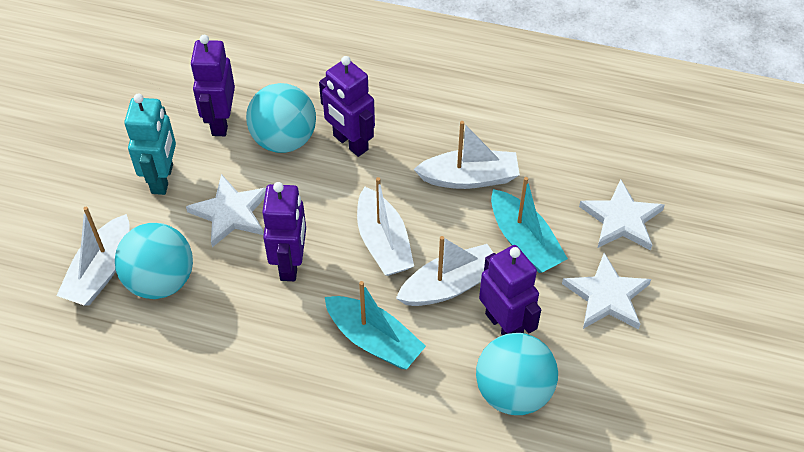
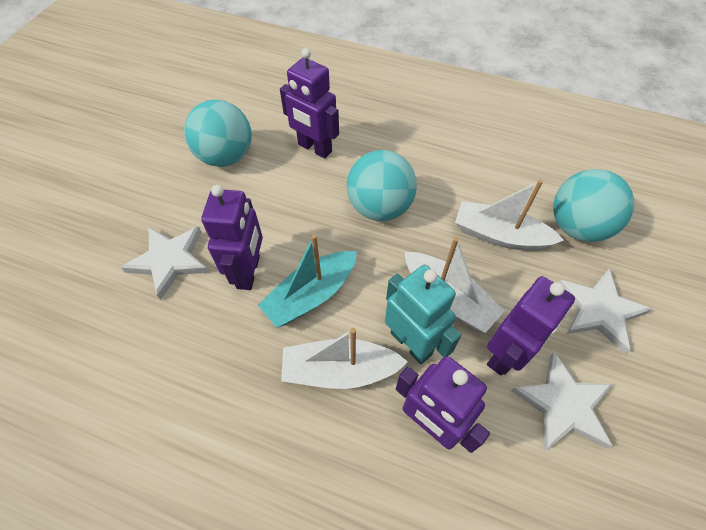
turquoise boat: 2 -> 1
white boat: 4 -> 3

